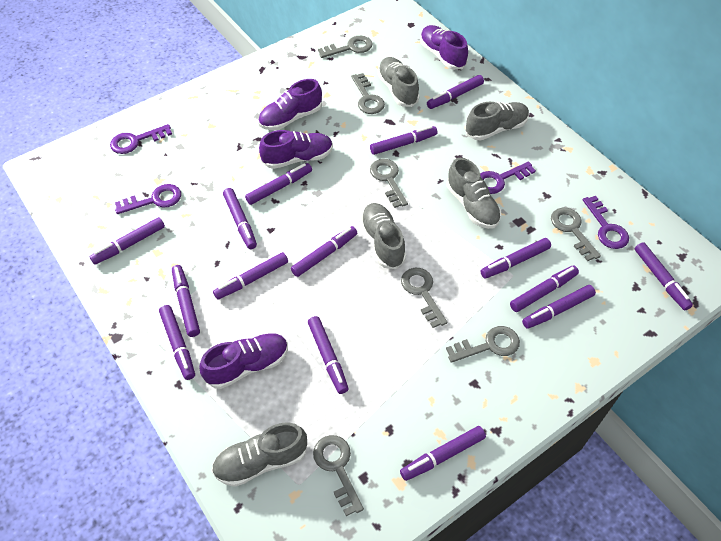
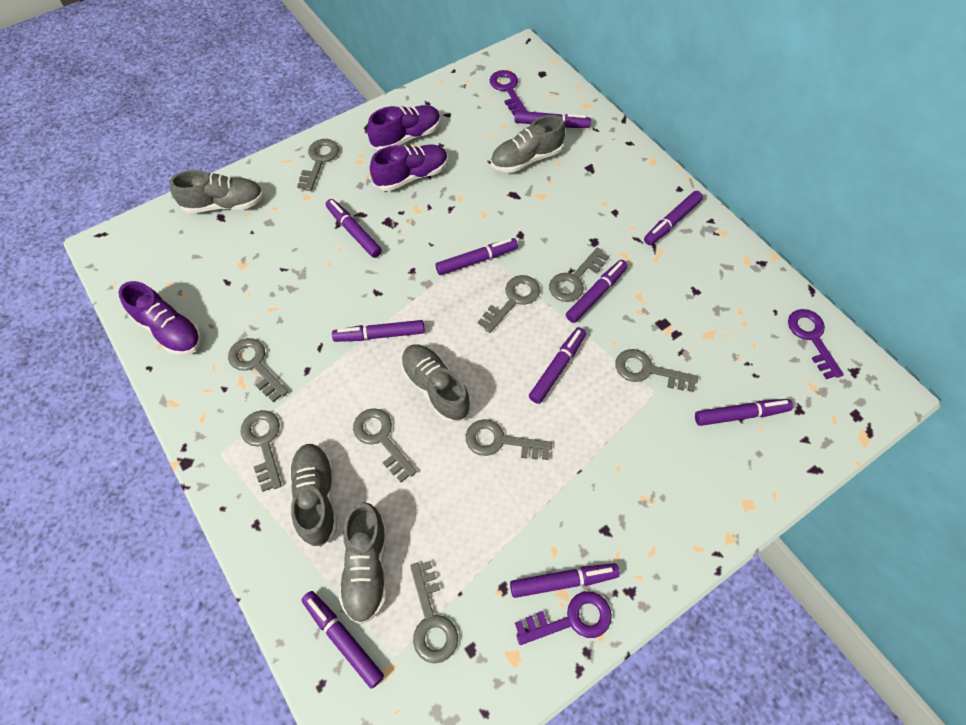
grey key: 7 -> 9
purple key: 4 -> 3
purple marker: 15 -> 10
purple shoe: 4 -> 3

